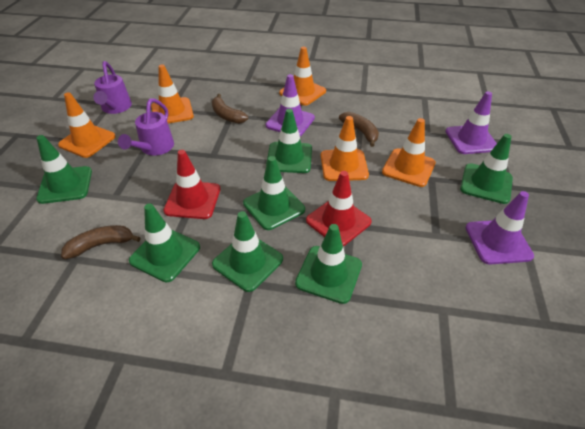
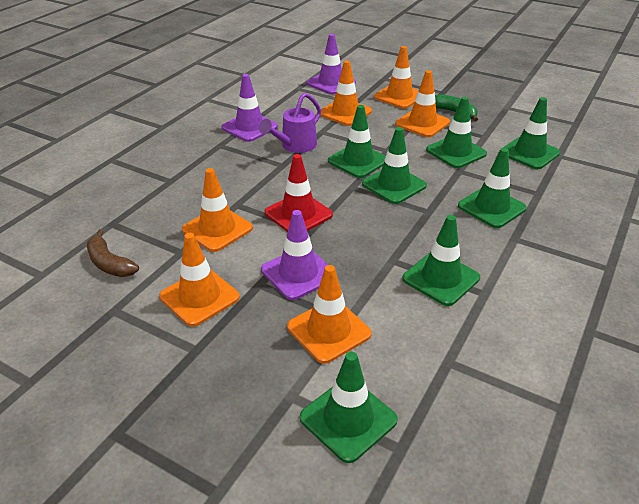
brown banana: 3 -> 1
green banana: 0 -> 1
orange traffic cone: 5 -> 6
purple watering can: 2 -> 1
red traffic cone: 2 -> 1

